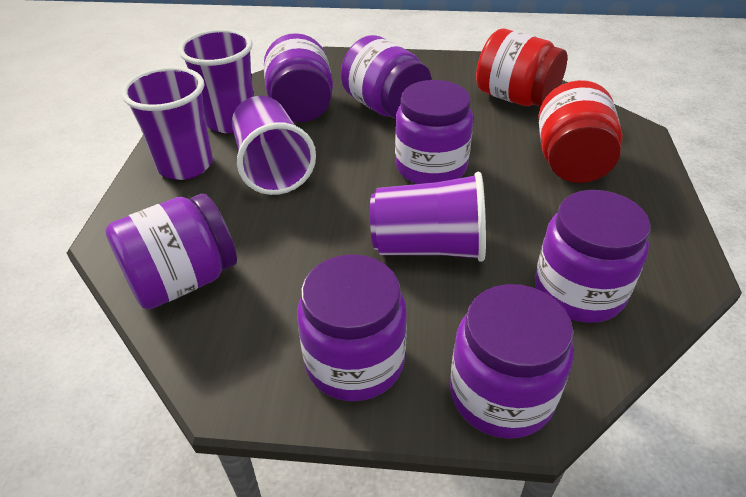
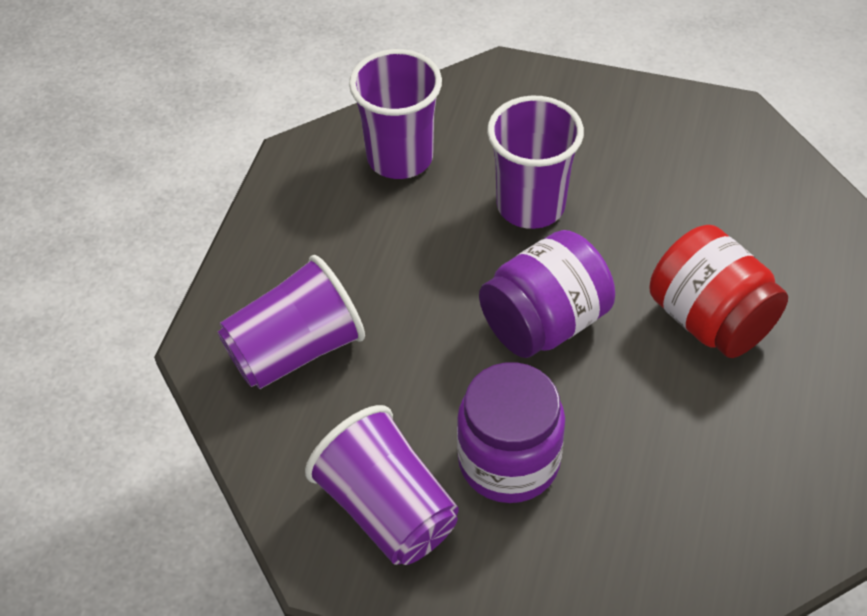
purple jar: 7 -> 2
red jar: 2 -> 1

